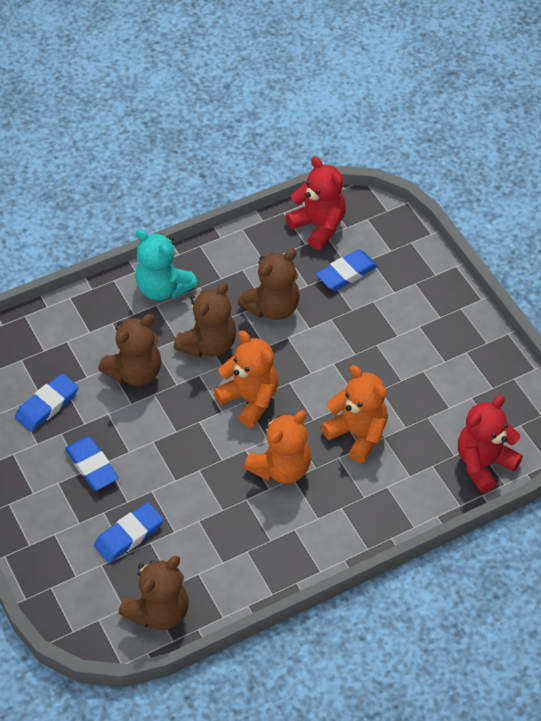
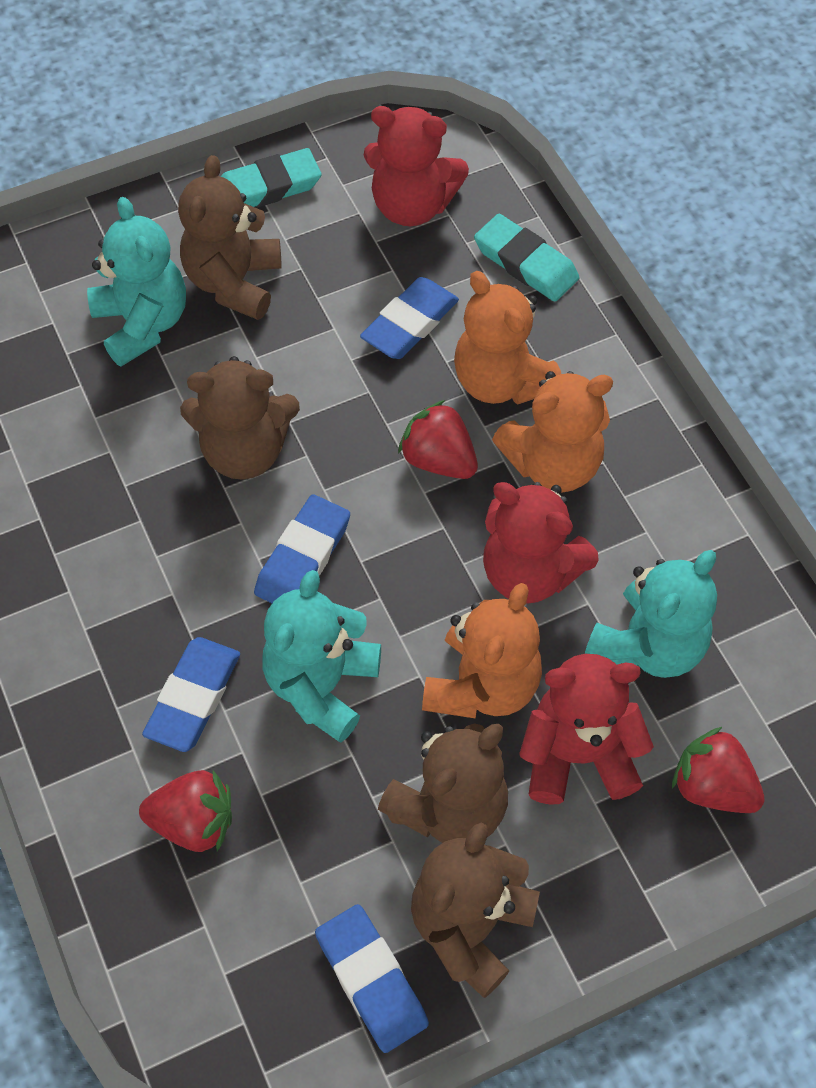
red strawberry: 0 -> 3
red teddy bear: 2 -> 3
turquoise eraser: 0 -> 2
turquoise teddy bear: 1 -> 3

